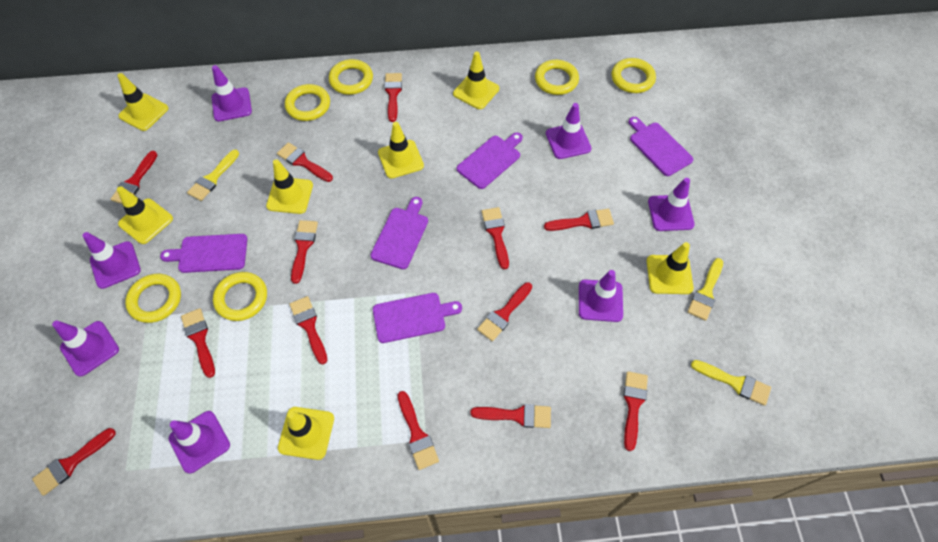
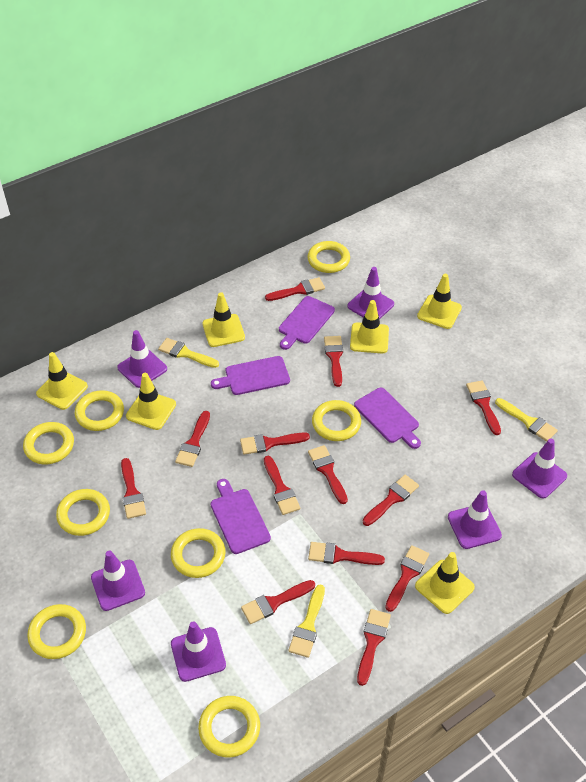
purple cutting board: 5 -> 4
purple traffic cone: 7 -> 6
yellow ring: 6 -> 8
yellow traffic cone: 7 -> 6

